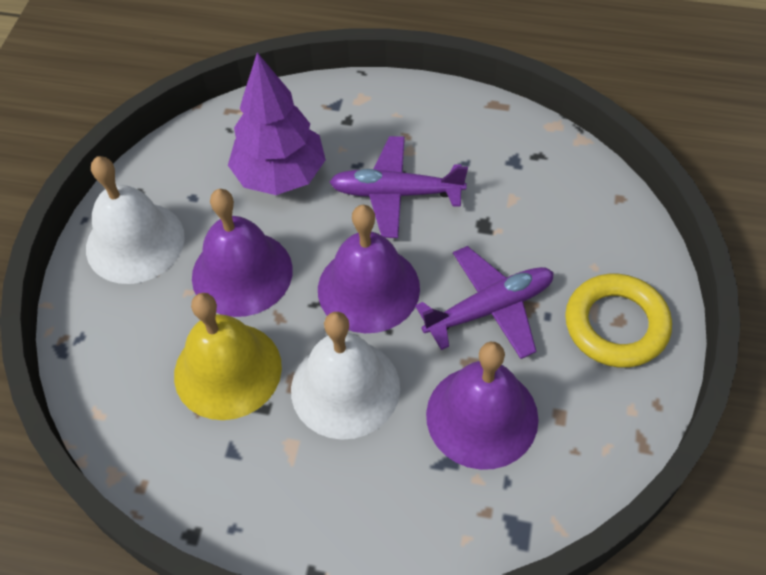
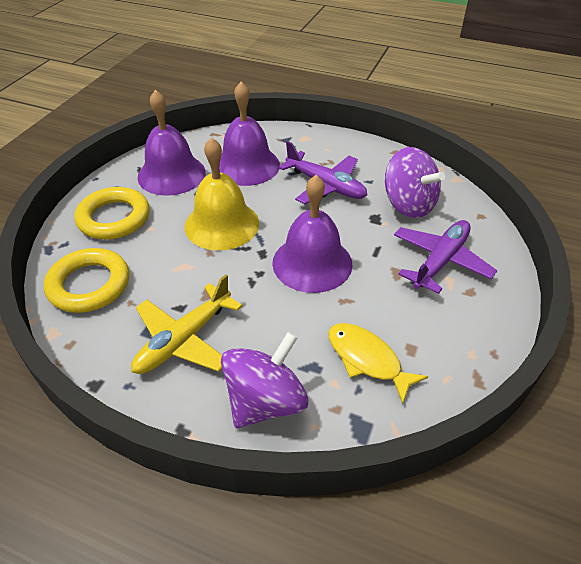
purple spinning top: 0 -> 2
purple tree: 1 -> 0
white bell: 2 -> 0
yellow fish: 0 -> 1
yellow plane: 0 -> 1
yellow ring: 1 -> 2

